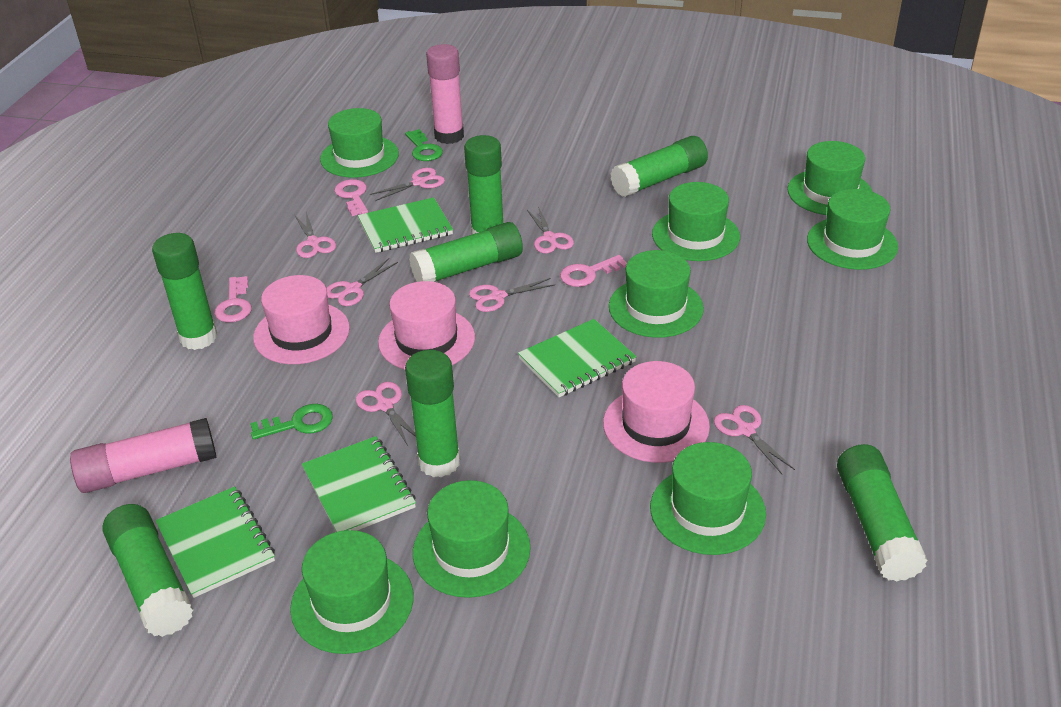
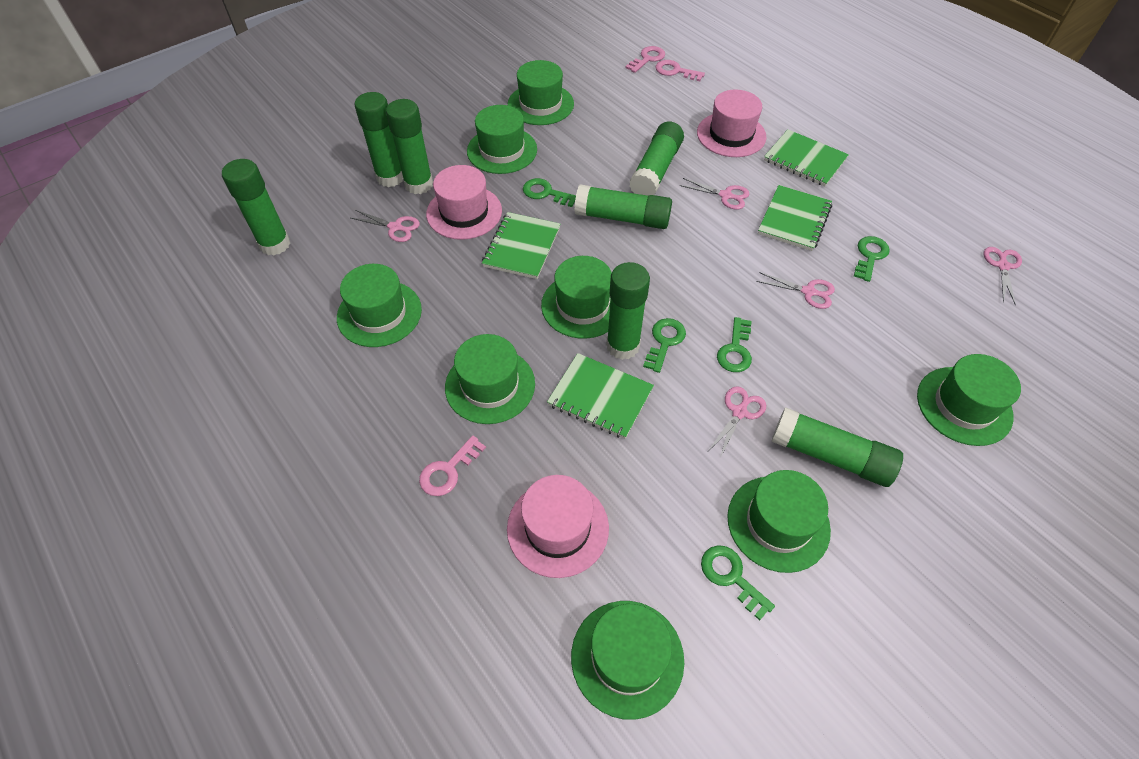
green key: 2 -> 5
pink glue stick: 2 -> 0
pink scissors: 7 -> 5

